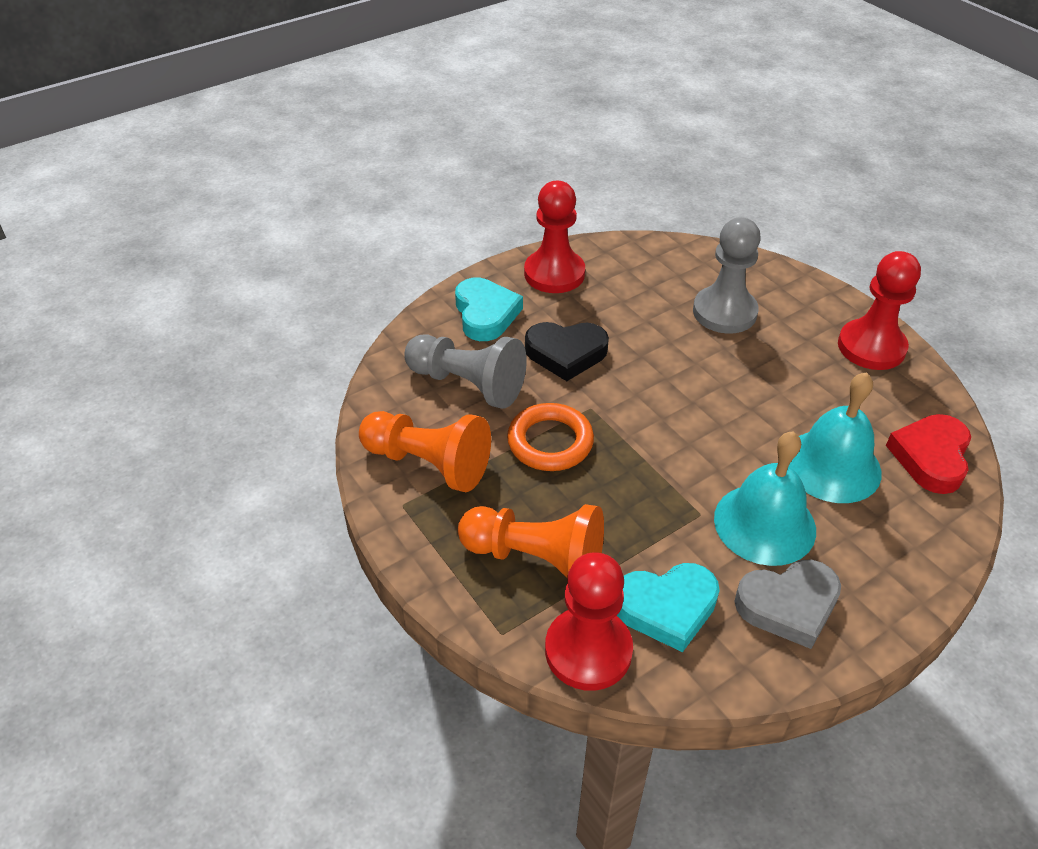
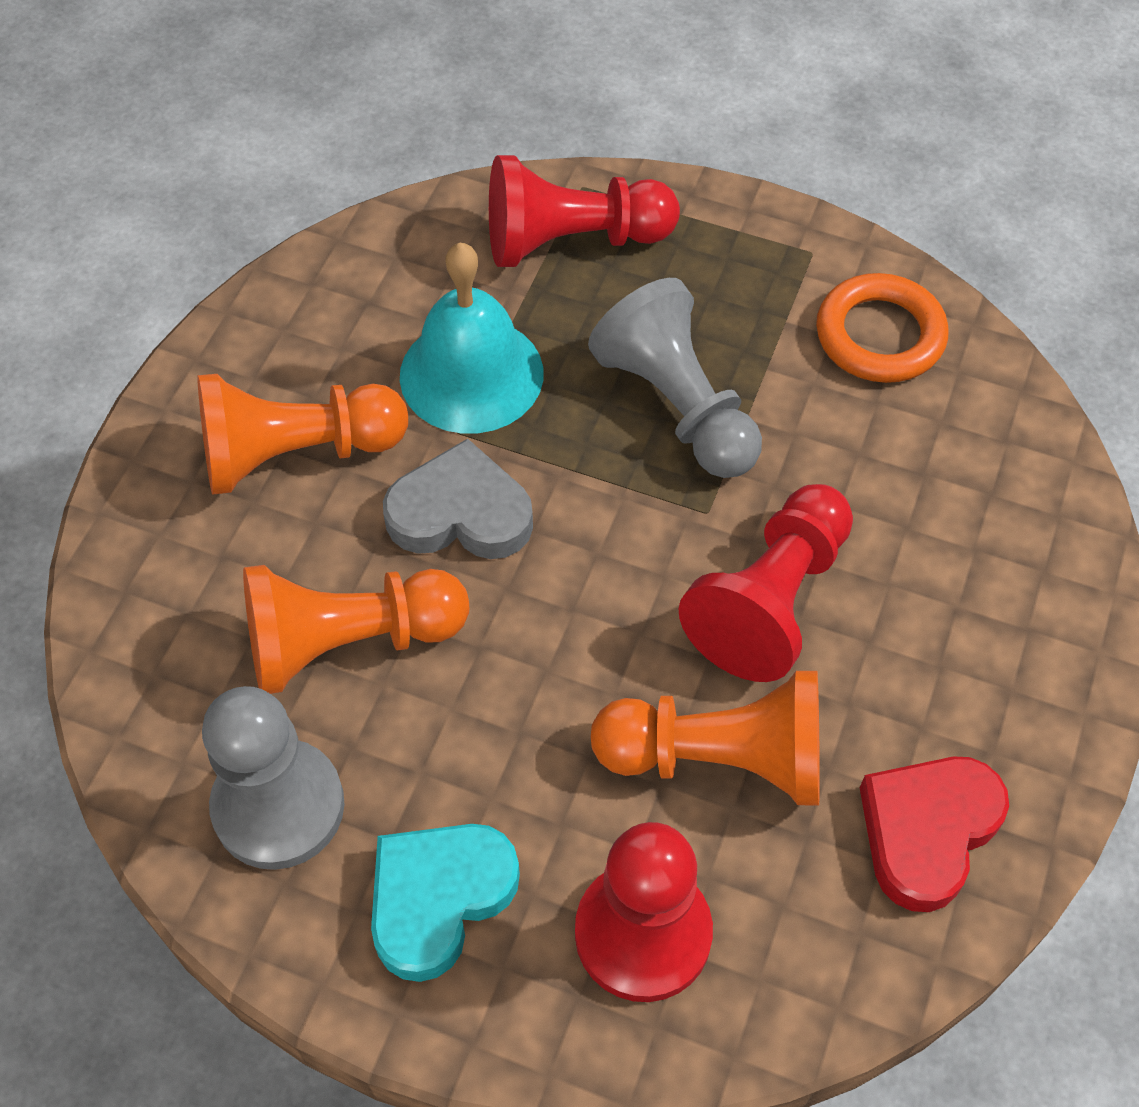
black heart: 1 -> 0
orange pawn: 2 -> 3
turquoise bell: 2 -> 1
turquoise heart: 2 -> 1

